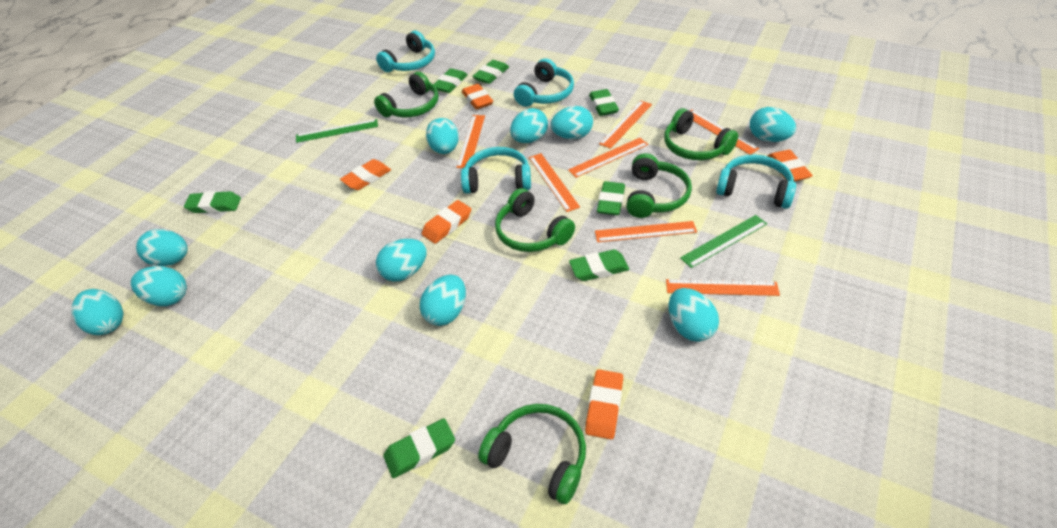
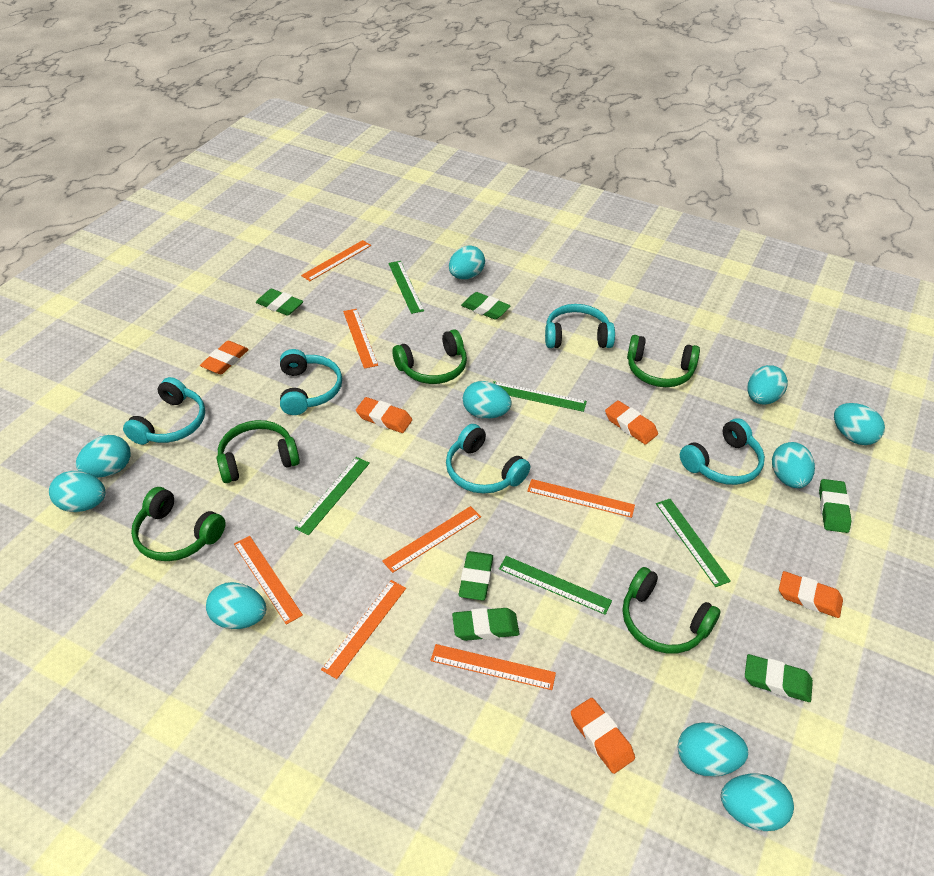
green eraser: 7 -> 6
green ruler: 2 -> 5
turquoise headphones: 4 -> 5

